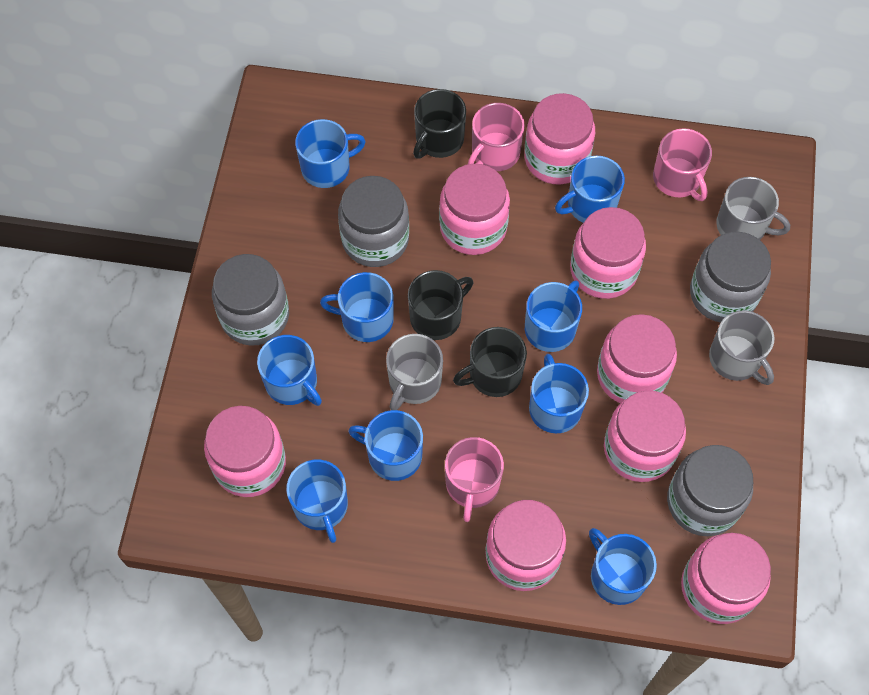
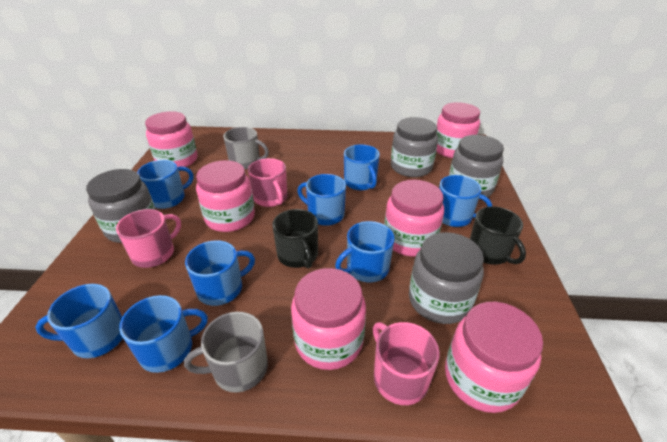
black mug: 3 -> 2
blue mug: 9 -> 8
grey mug: 3 -> 2
pink jar: 8 -> 6

